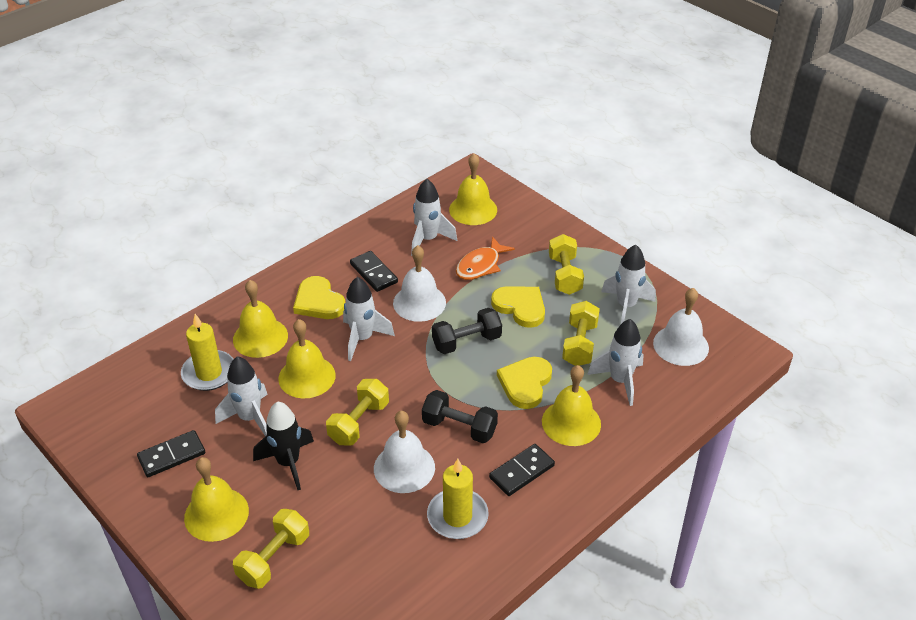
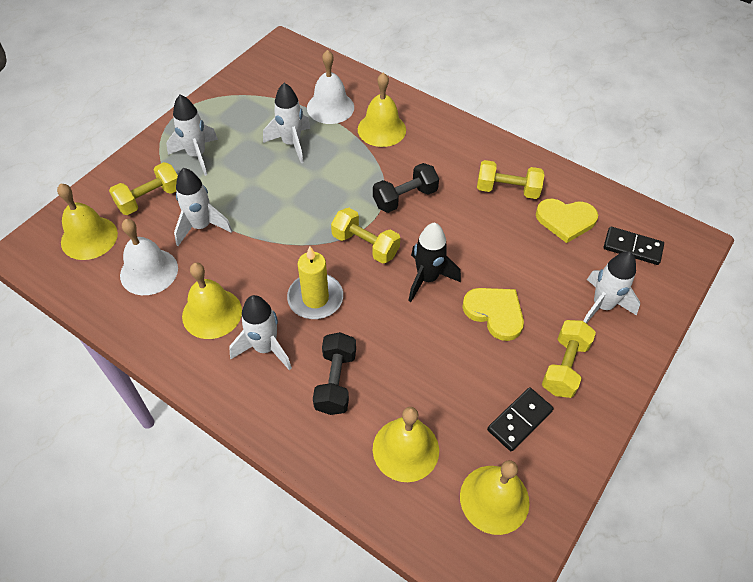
black domino: 3 -> 2
orange fish: 1 -> 0
white bell: 3 -> 2
yellow candle: 2 -> 1
yellow heart: 3 -> 2

